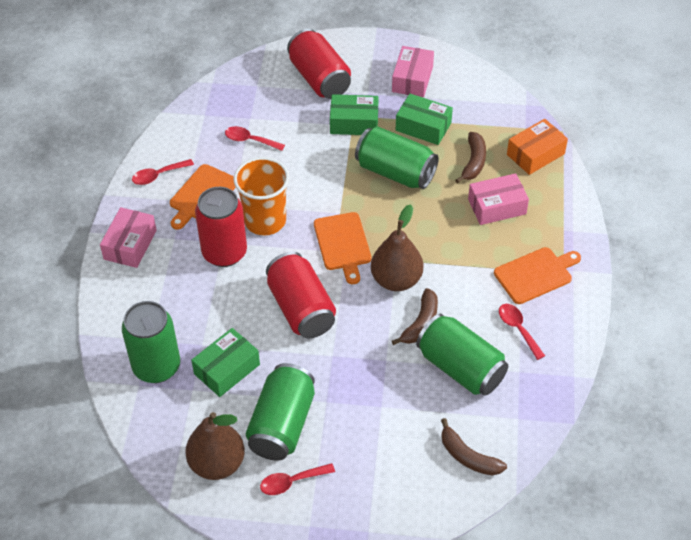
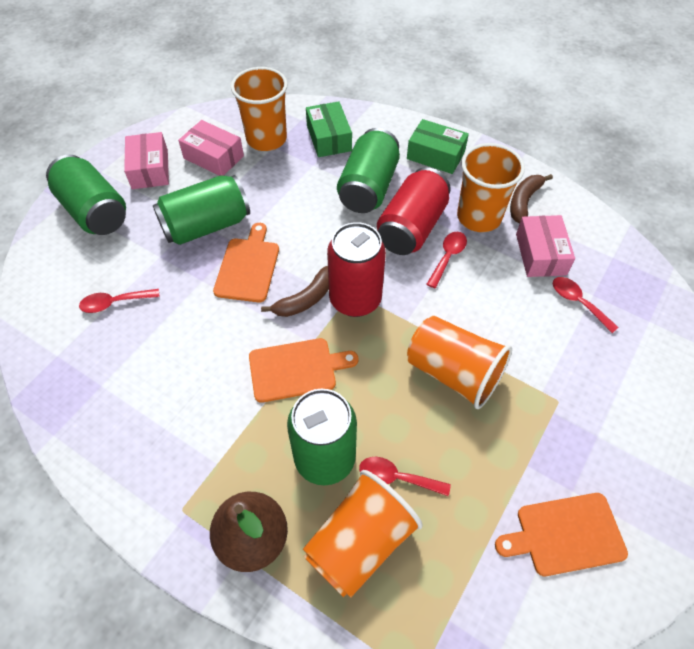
brown banana: 3 -> 2
brown pear: 2 -> 1
green box: 3 -> 2
orange box: 1 -> 0
orange cup: 1 -> 4
red can: 3 -> 2

